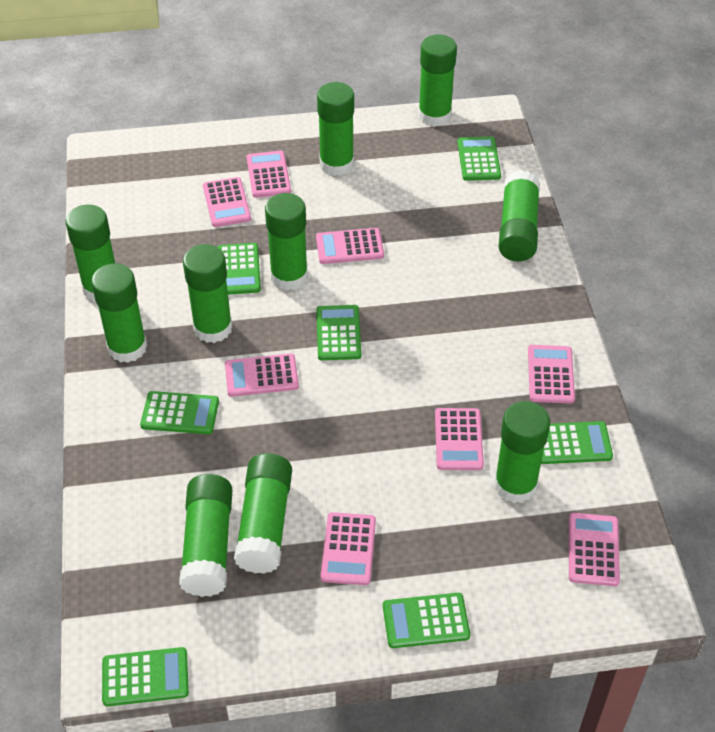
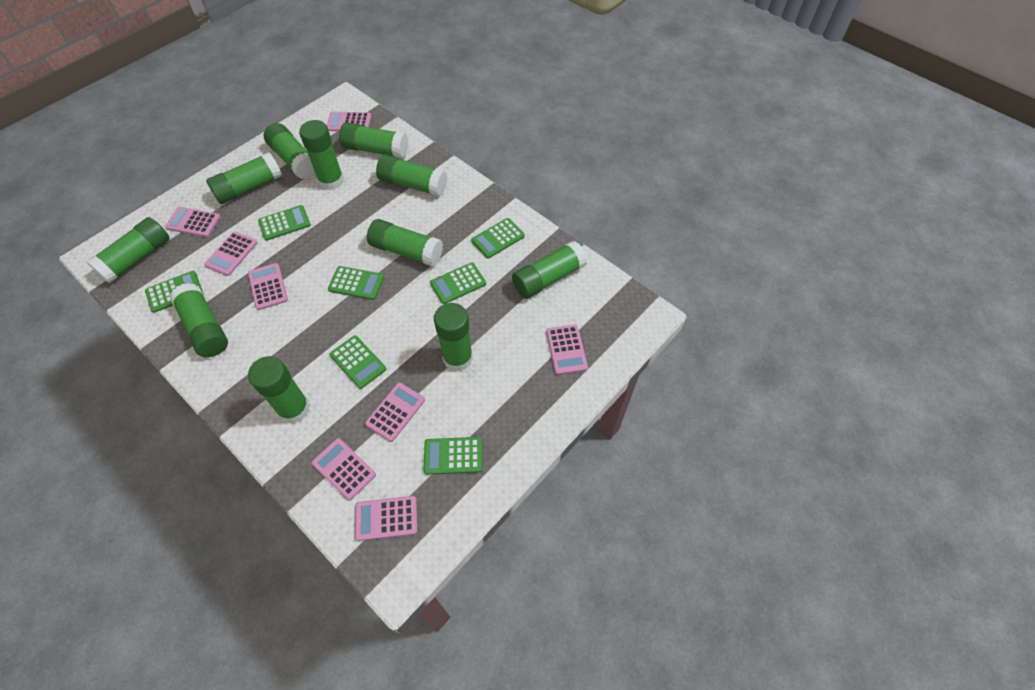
green glue stick: 10 -> 11

